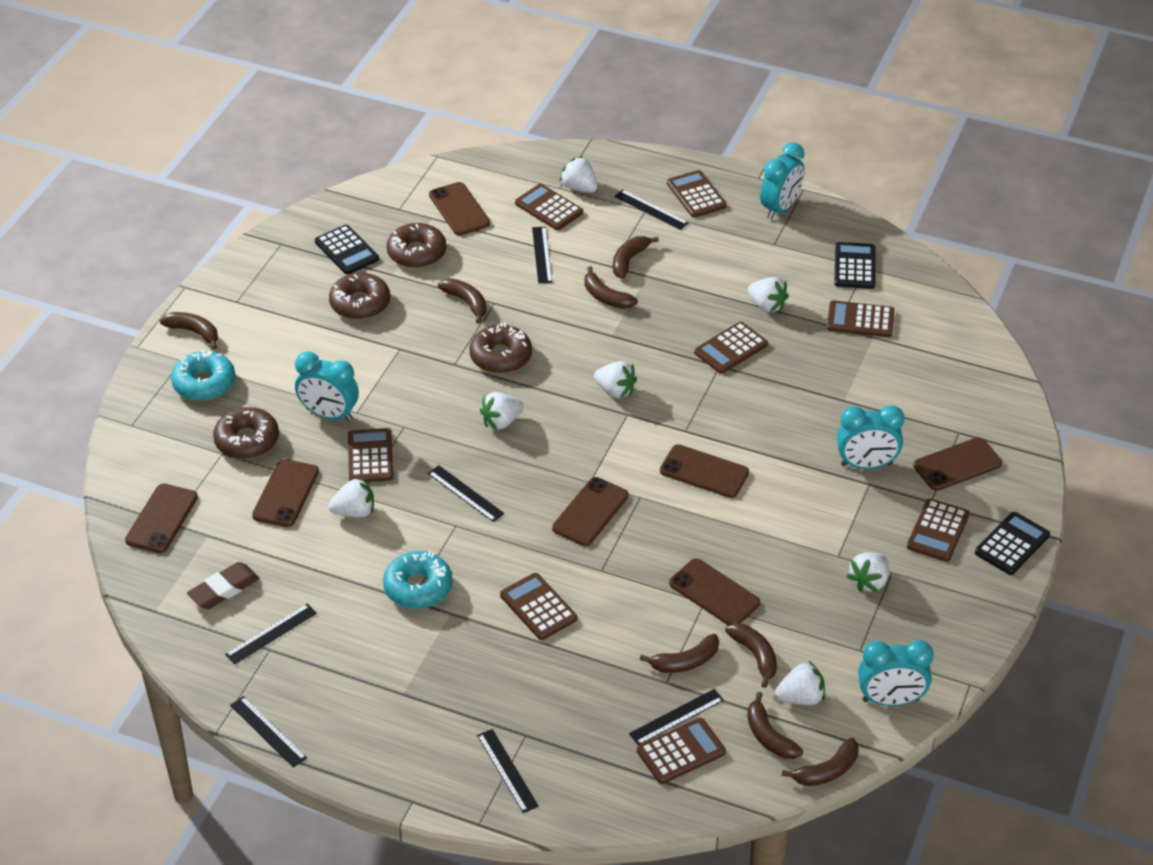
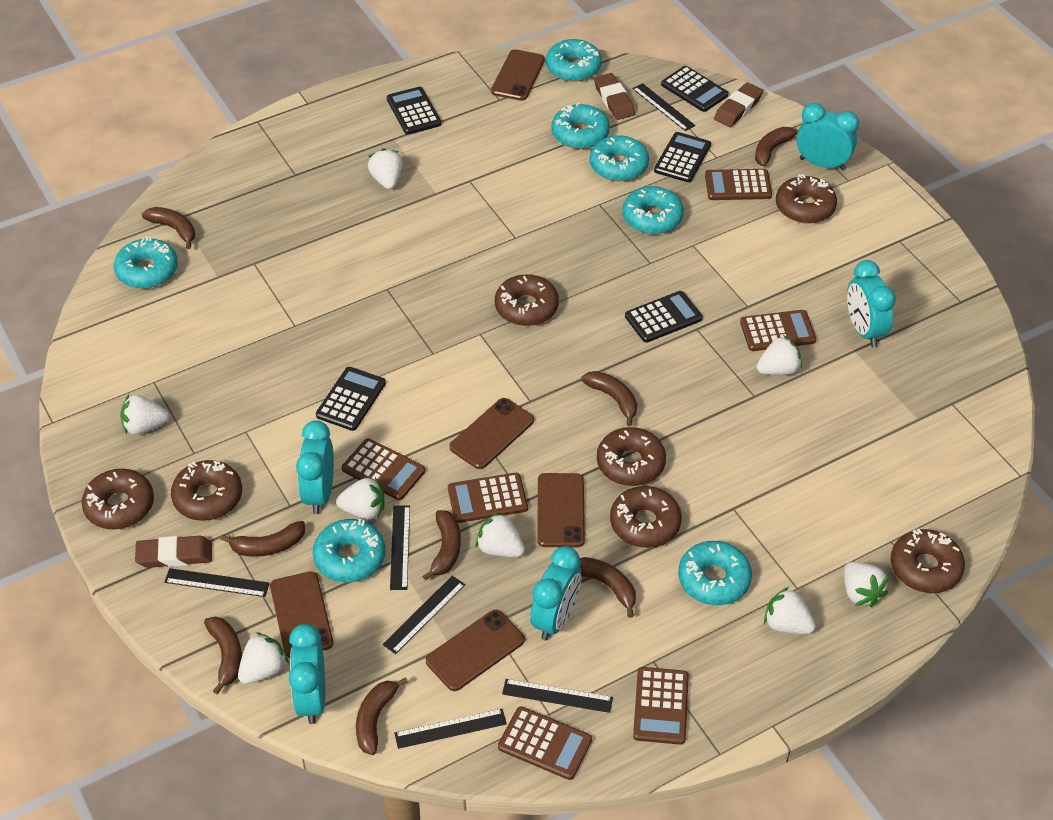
black calculator: 3 -> 5
black ruler: 7 -> 6
brown calculator: 8 -> 6
brown donut: 4 -> 7
brown eraser: 1 -> 3
brown phone: 7 -> 5
turquoise clock: 4 -> 5
turquoise donut: 2 -> 7
white strawberry: 7 -> 8

